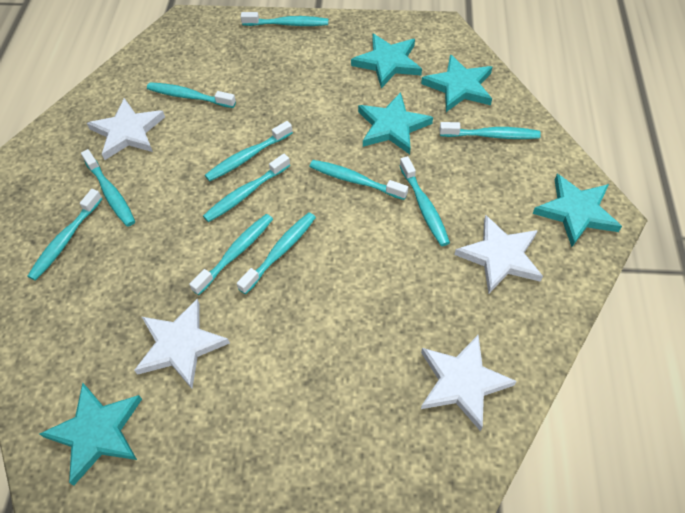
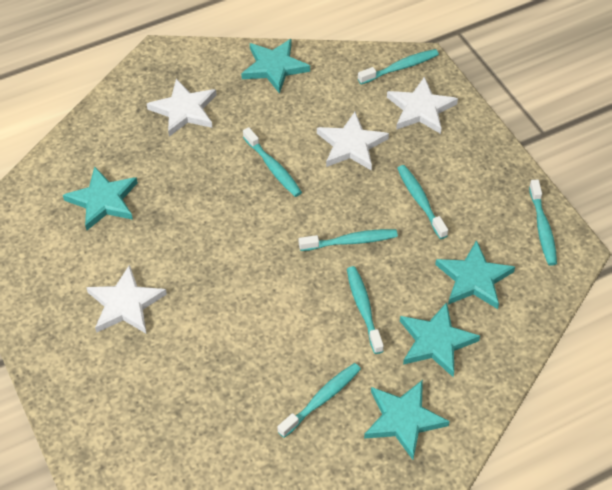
turquoise toothbrush: 11 -> 7

